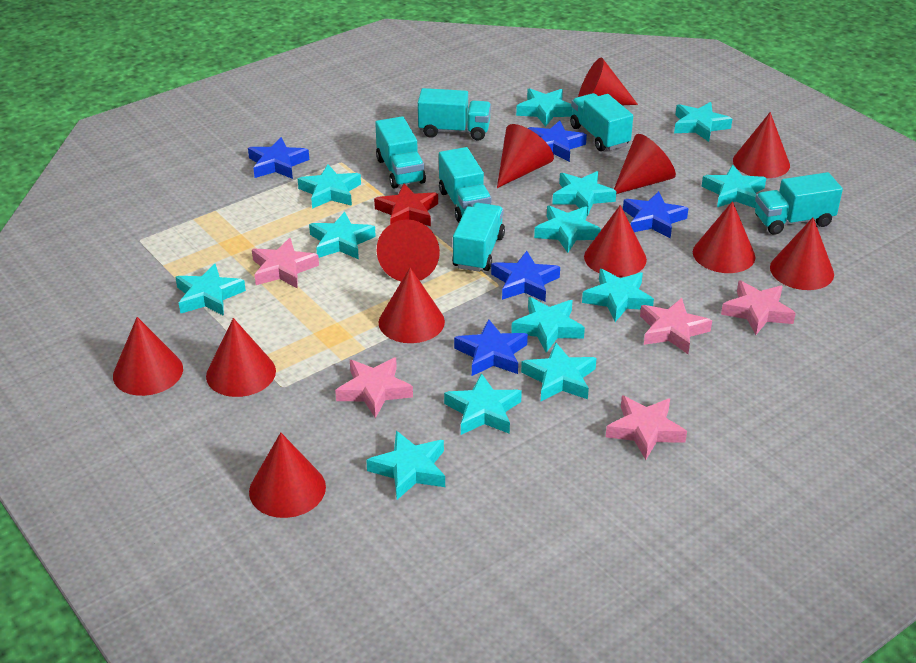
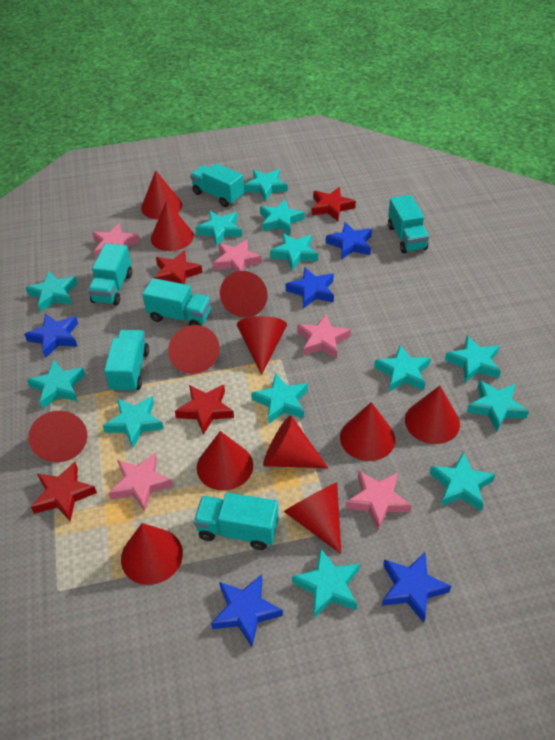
red star: 1 -> 4

